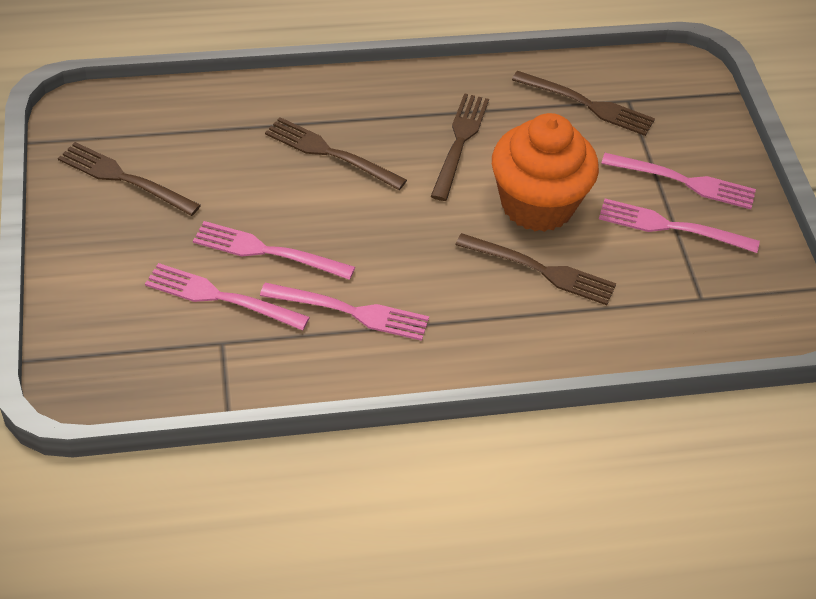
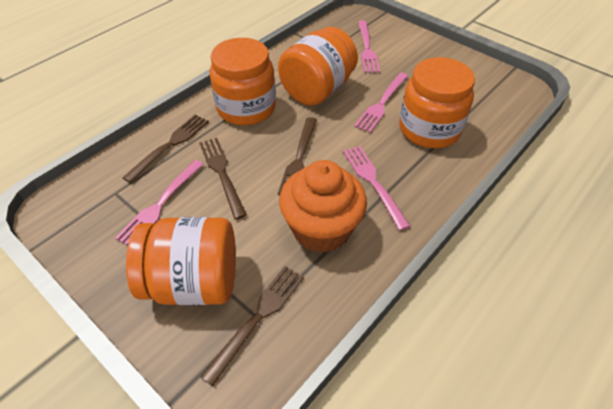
brown fork: 5 -> 4
orange jar: 0 -> 4
pink fork: 5 -> 4

